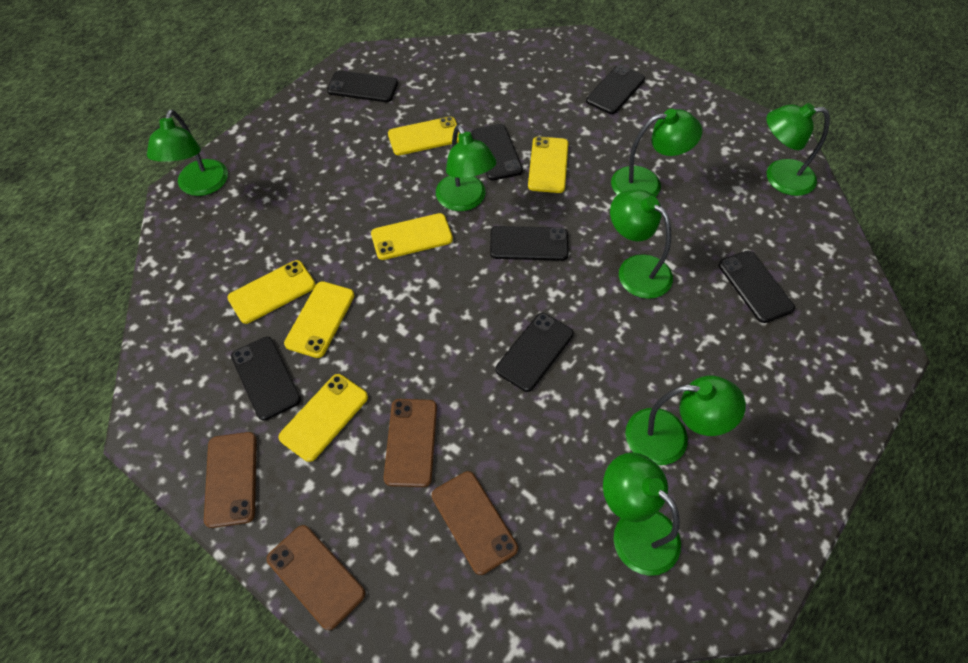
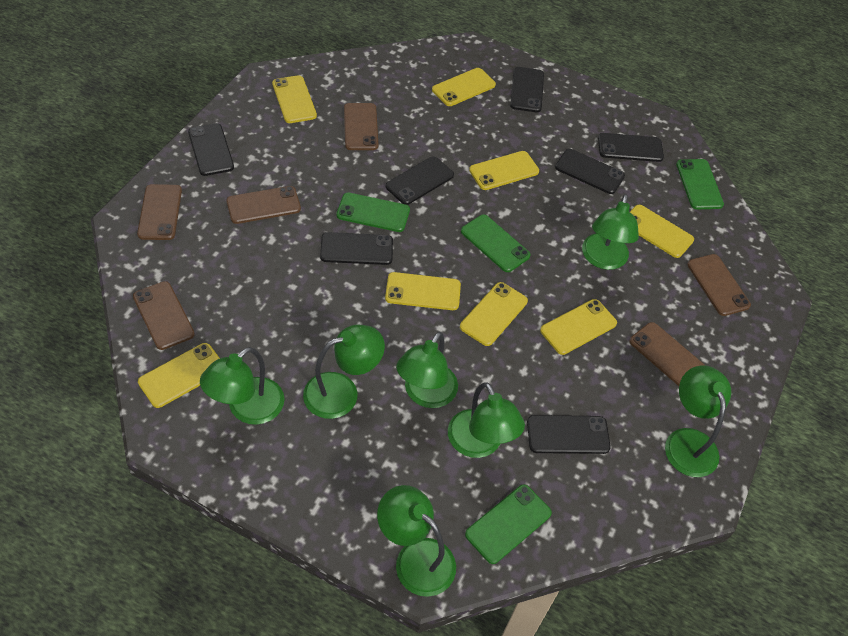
brown phone: 4 -> 6
green phone: 0 -> 4
yellow phone: 6 -> 8

